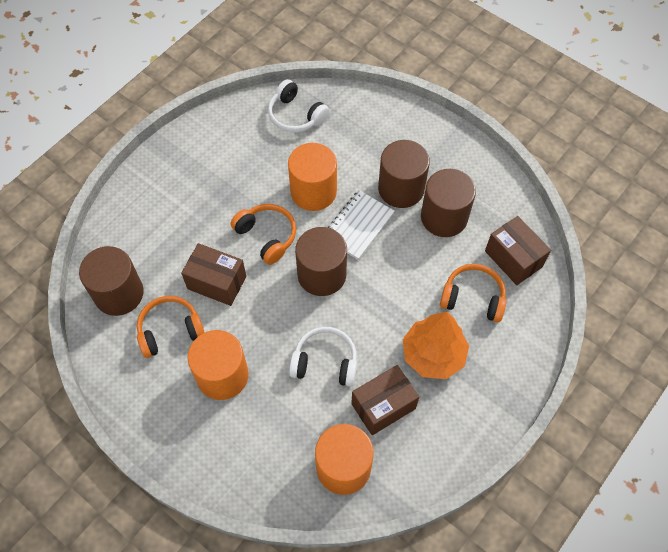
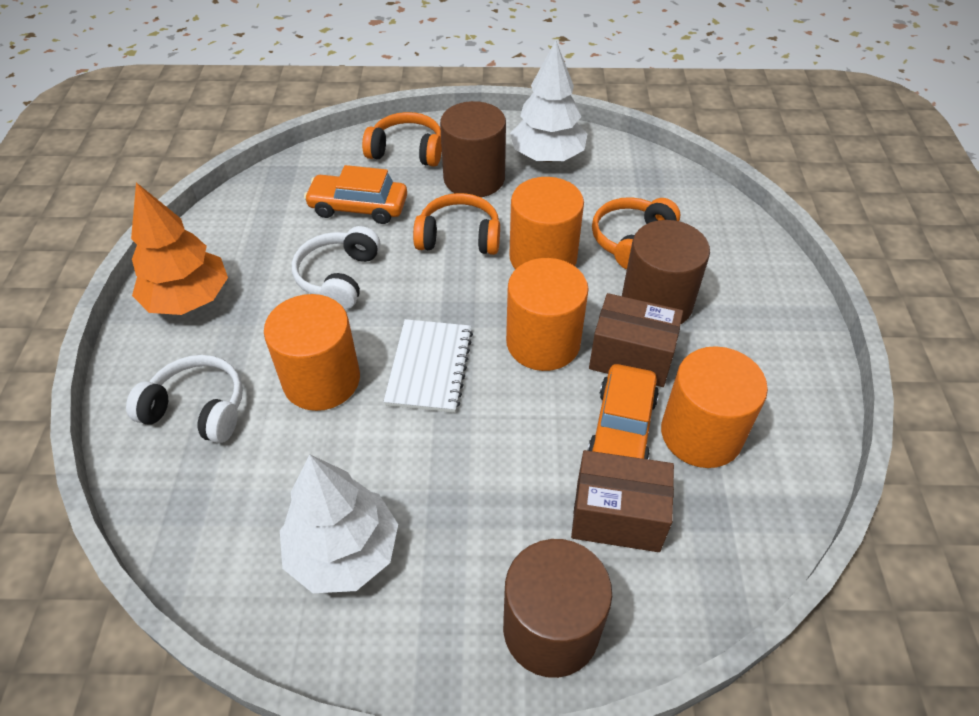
brown box: 3 -> 2
brown cylinder: 4 -> 3
orange car: 0 -> 2
orange cylinder: 3 -> 4
white tree: 0 -> 2

